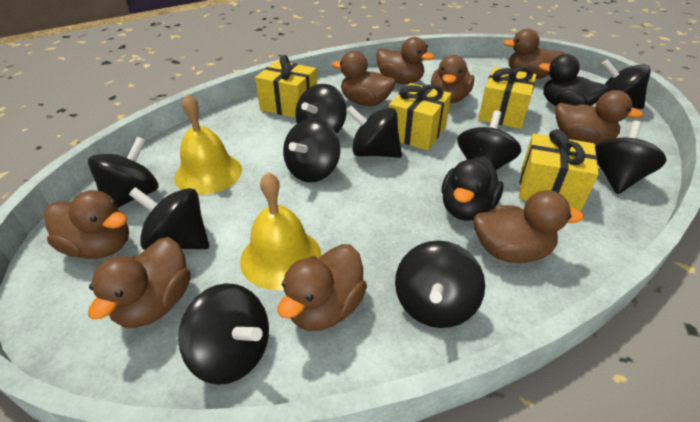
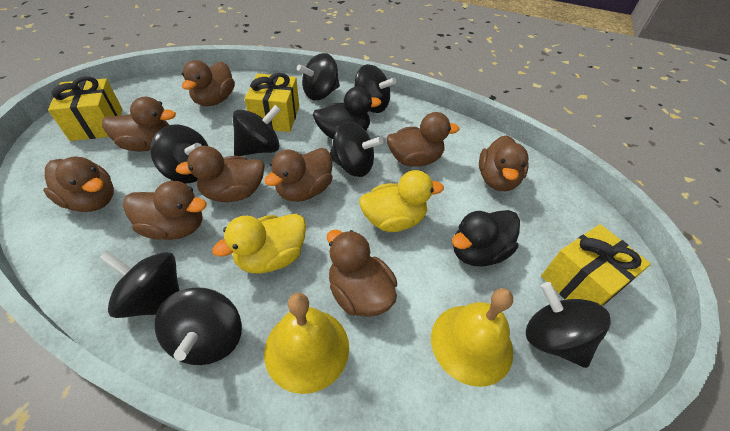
black spinning top: 10 -> 8
yellow duck: 0 -> 2
yellow gift: 4 -> 3

